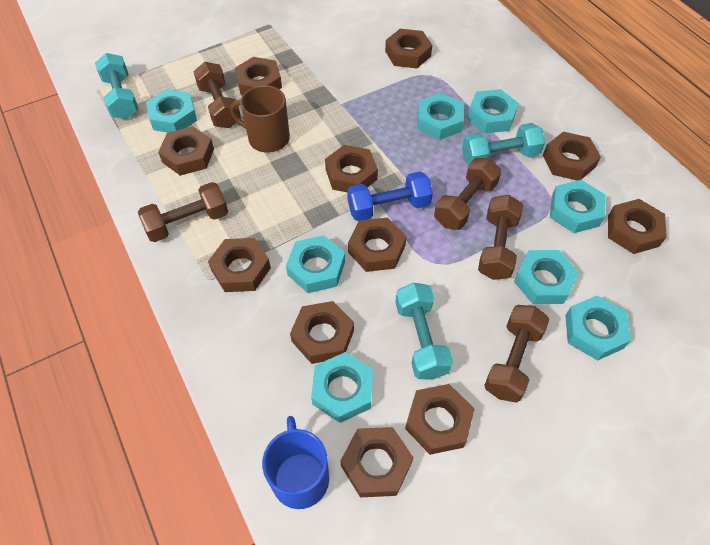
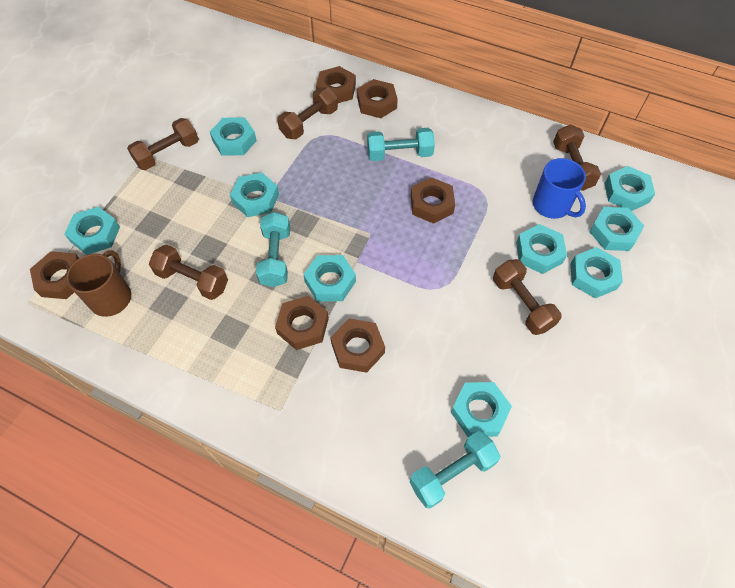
blue dumbbell: 1 -> 0
brown nut: 11 -> 6
turquoise nut: 8 -> 9

